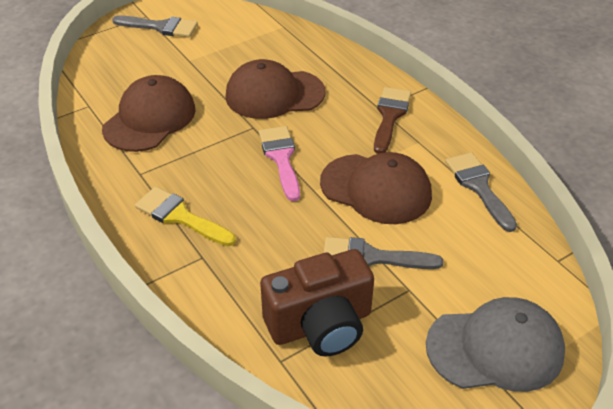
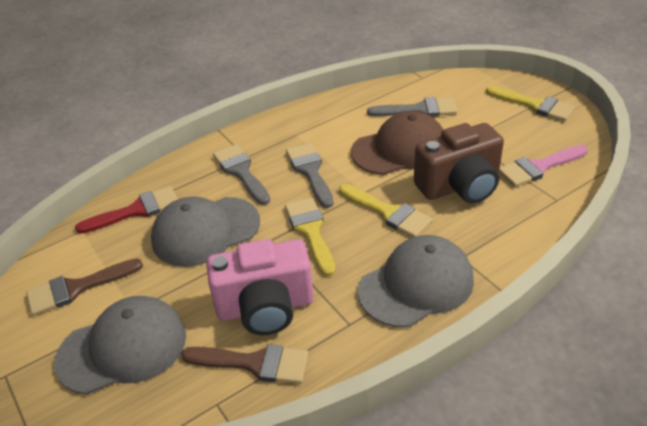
brown brush: 1 -> 2
brown cap: 3 -> 1
grey cap: 1 -> 3
pink camera: 0 -> 1
red brush: 0 -> 1
yellow brush: 1 -> 3

